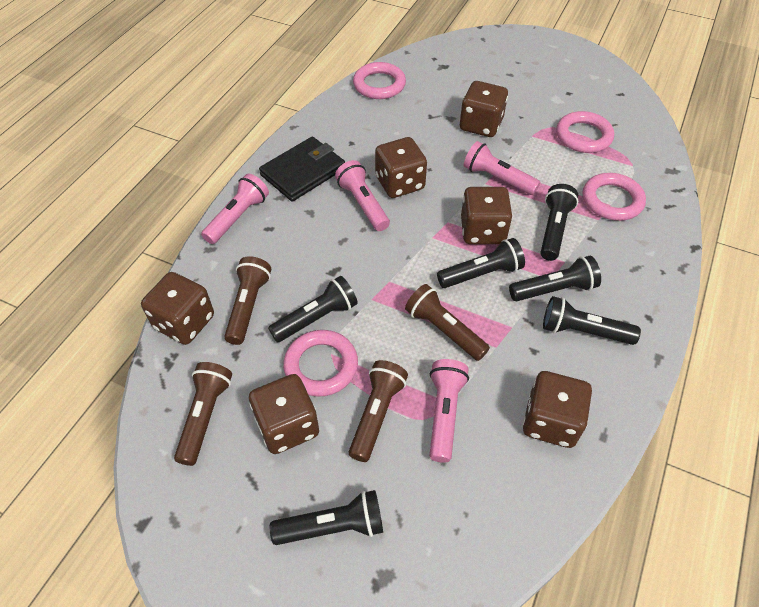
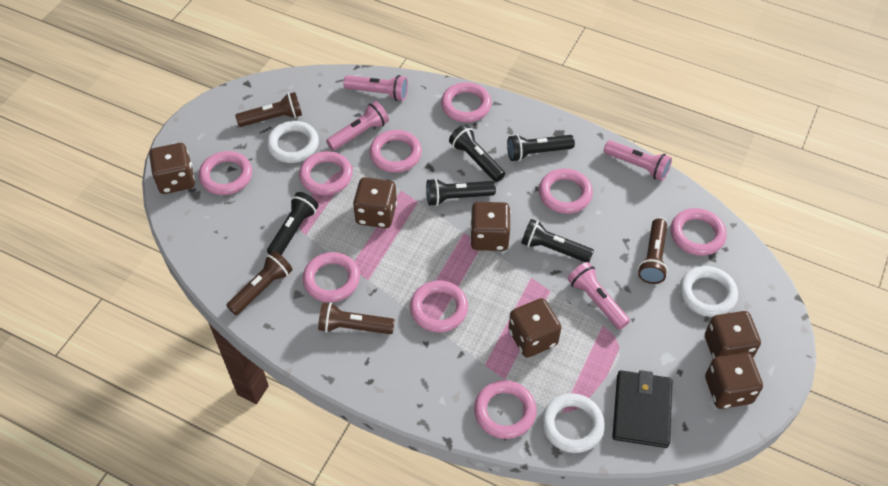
black flashlight: 6 -> 5
pink ring: 4 -> 9
white ring: 0 -> 3

